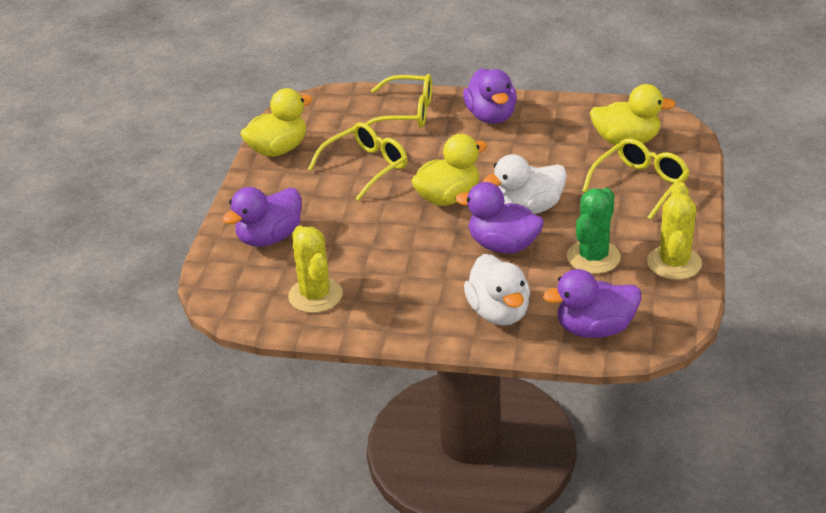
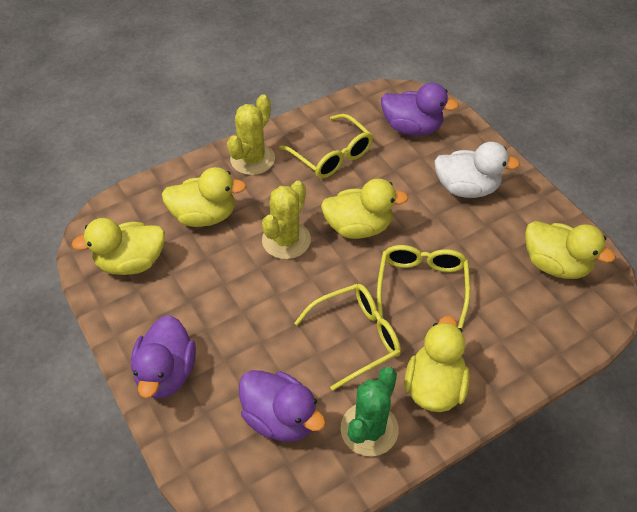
purple duck: 4 -> 3
white duck: 2 -> 1
yellow duck: 3 -> 5

